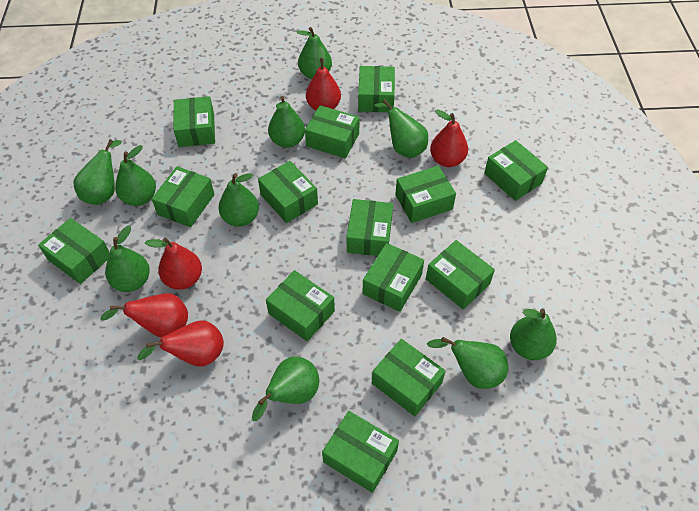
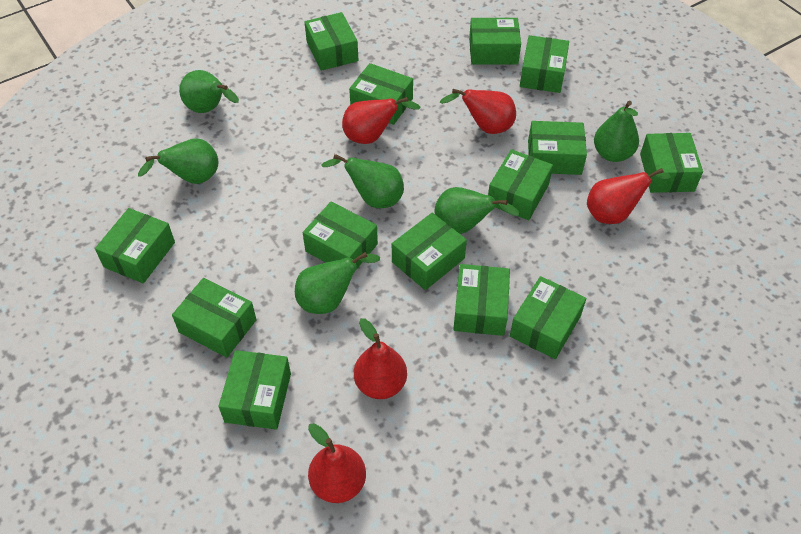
green pear: 10 -> 6

